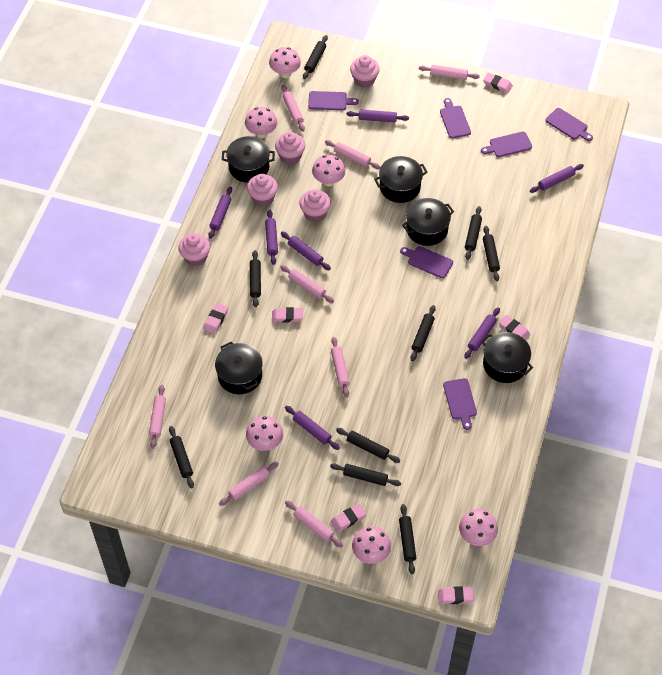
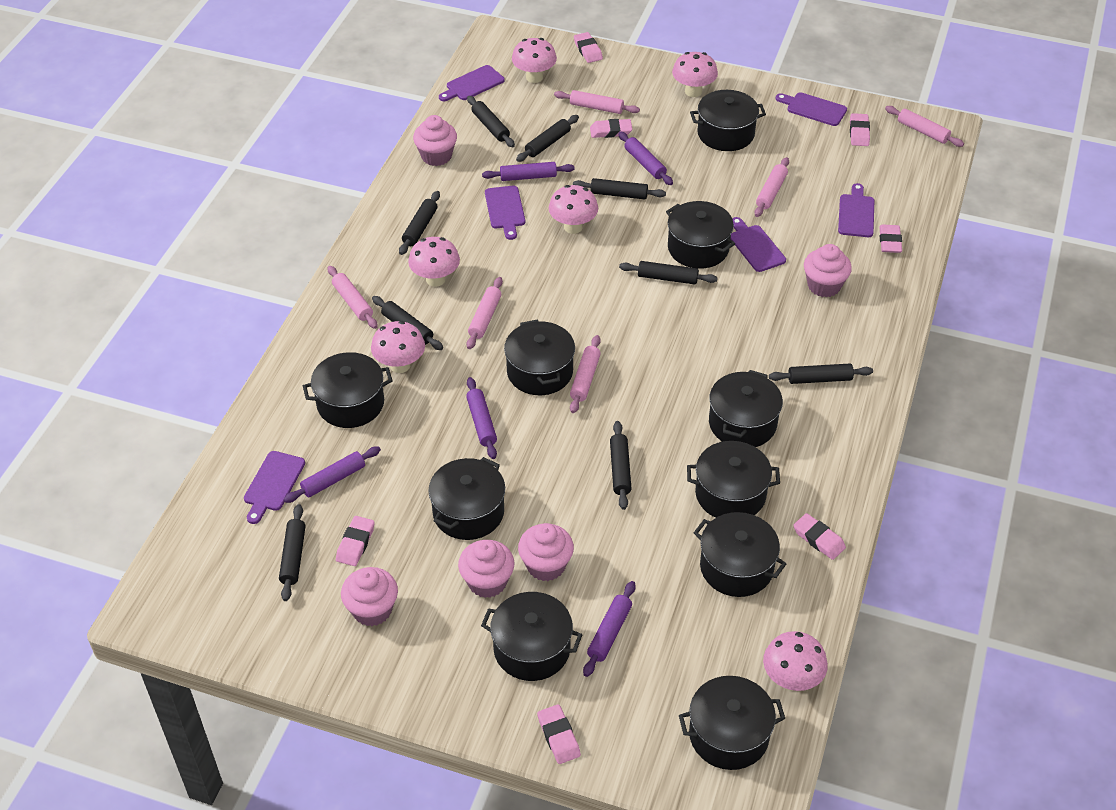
black pot: 5 -> 10
pink eraser: 6 -> 7
pink rolling pin: 8 -> 6
purple rolling pin: 7 -> 5

